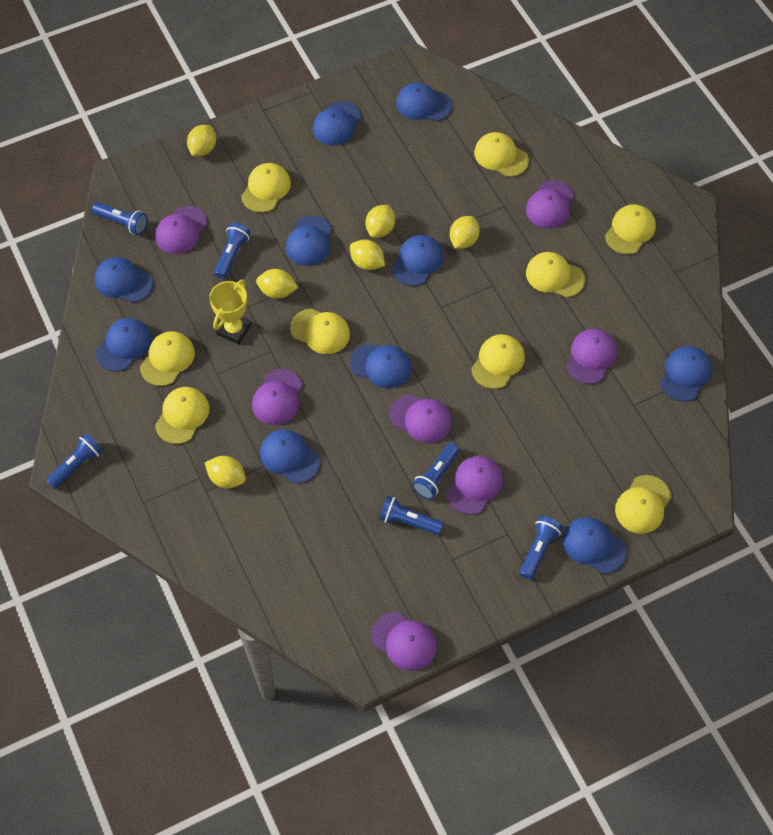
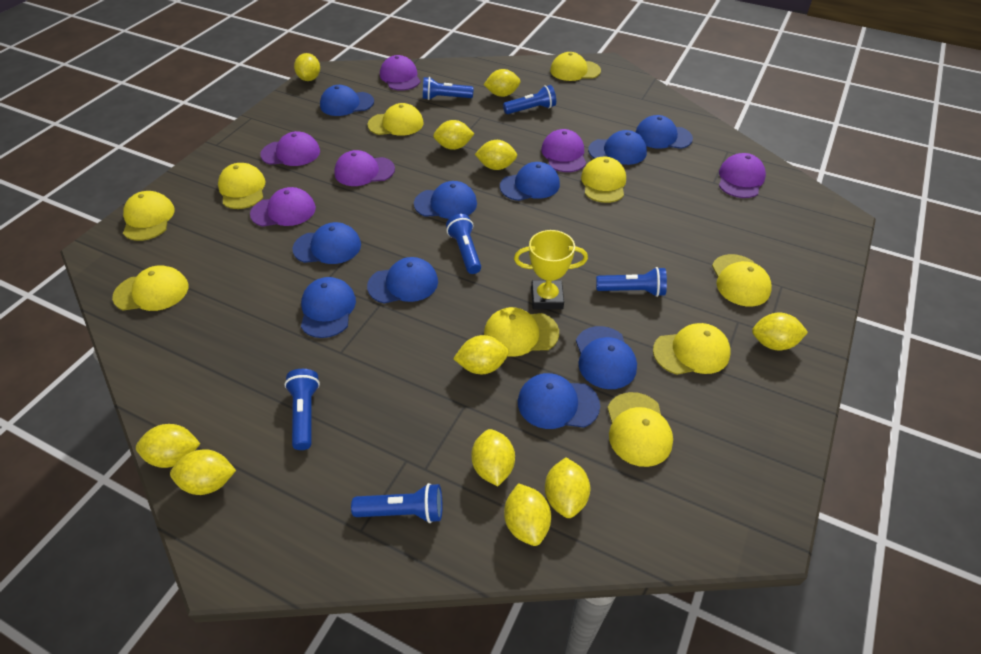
purple cap: 7 -> 6
yellow cap: 9 -> 10
yellow lemon: 6 -> 11

